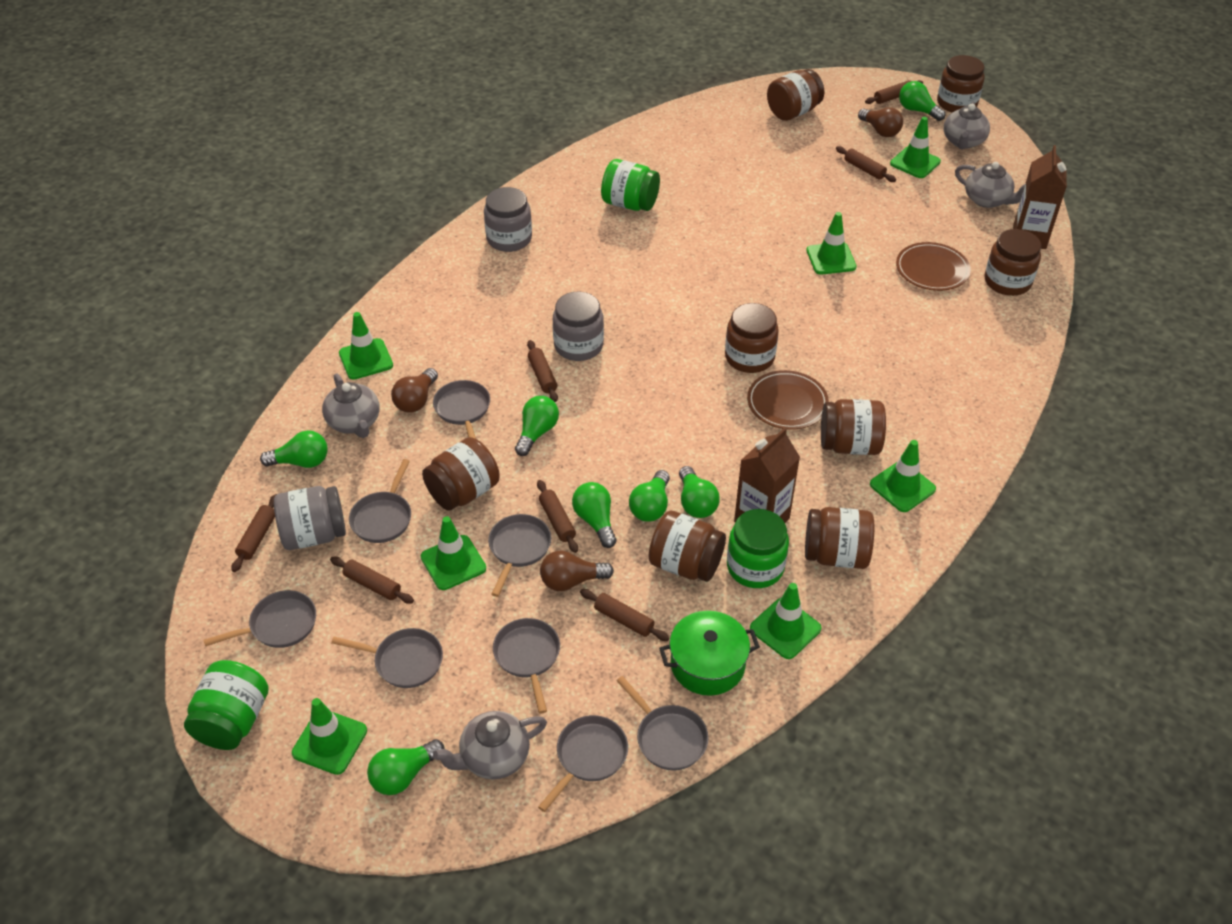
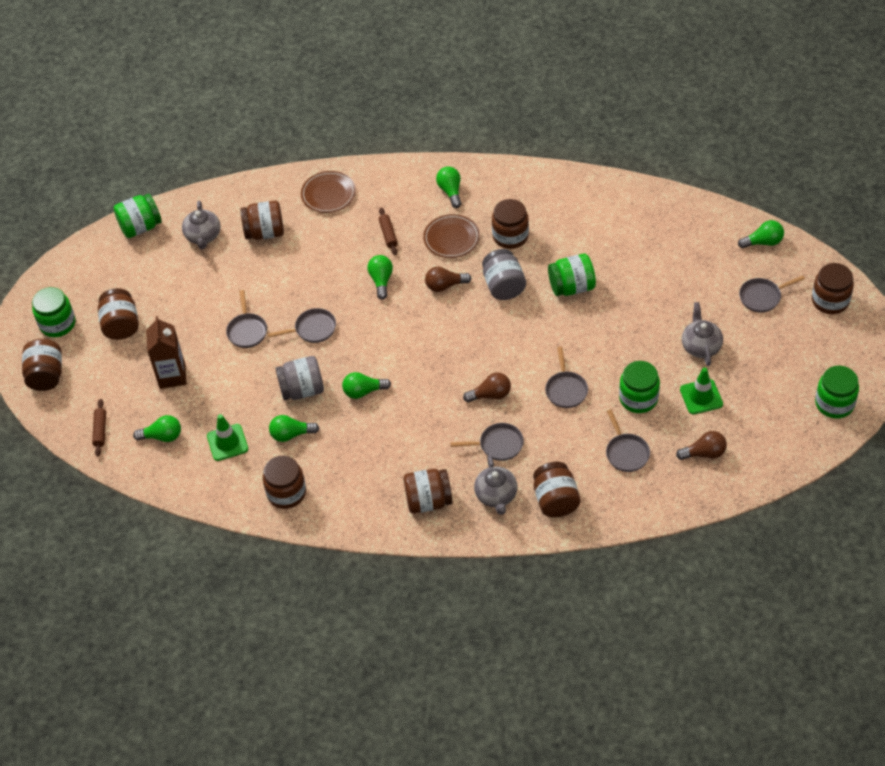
brown carton: 2 -> 1
brown rolling pin: 7 -> 2
green jar: 3 -> 5
green light bulb: 7 -> 6
green pot: 1 -> 0
green traffic cone: 7 -> 2
grey jar: 3 -> 2
grey pan: 8 -> 6
grey teapot: 4 -> 3

